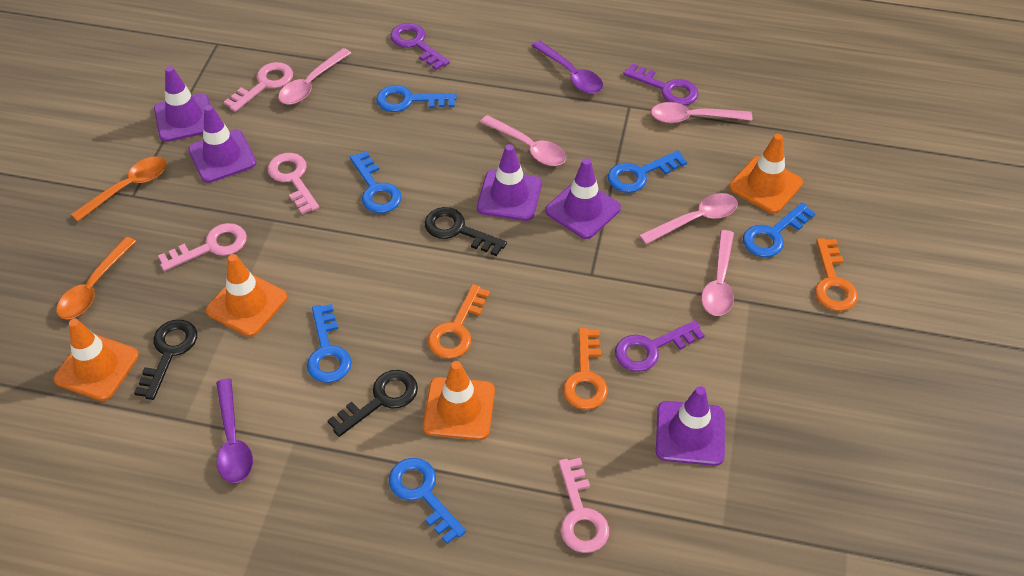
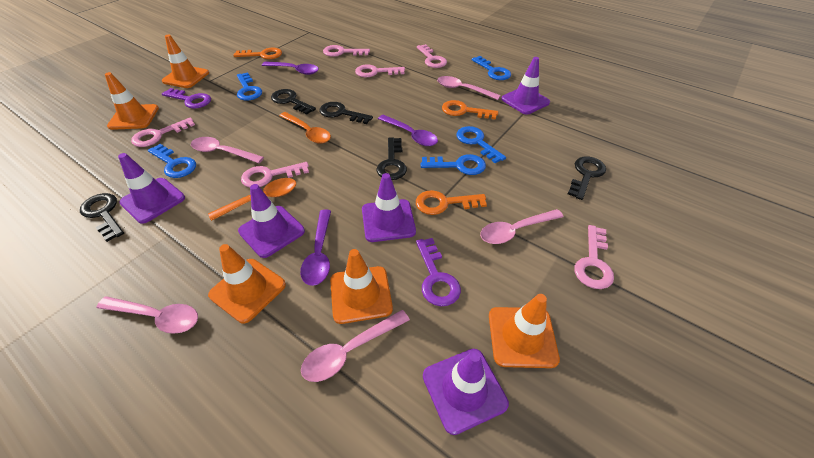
black key: 3 -> 5
blue key: 6 -> 5
orange traffic cone: 4 -> 5
pink key: 4 -> 6
purple key: 3 -> 2
purple spoon: 2 -> 3

